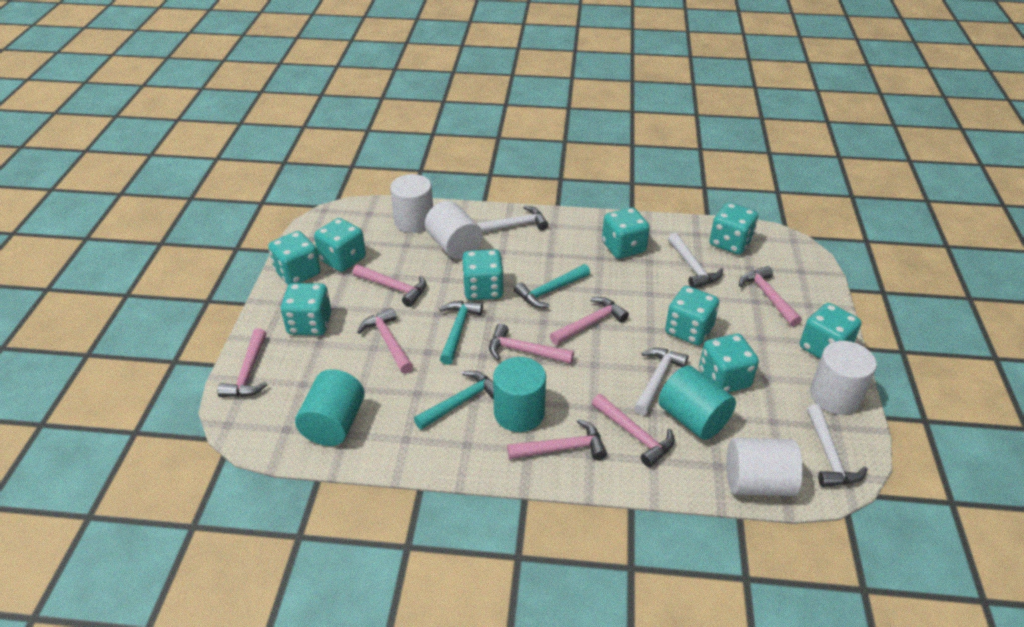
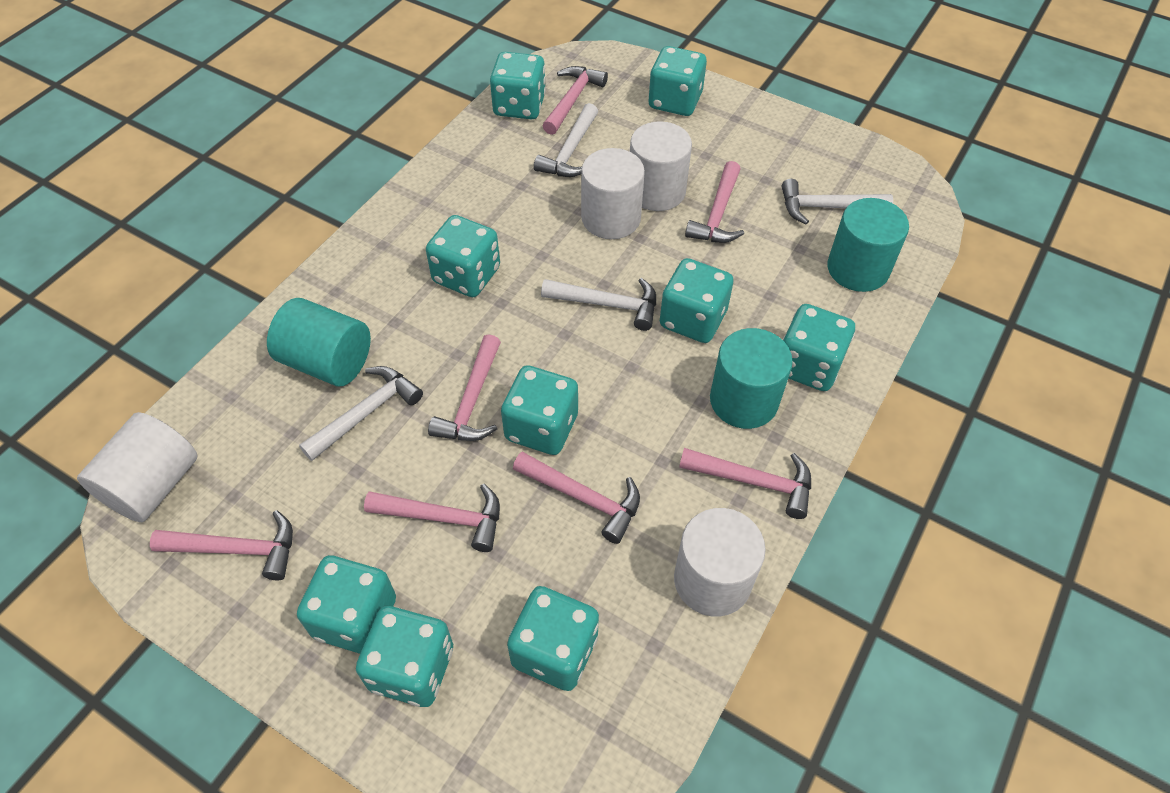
pink hammer: 8 -> 7
turquoise hammer: 3 -> 0

